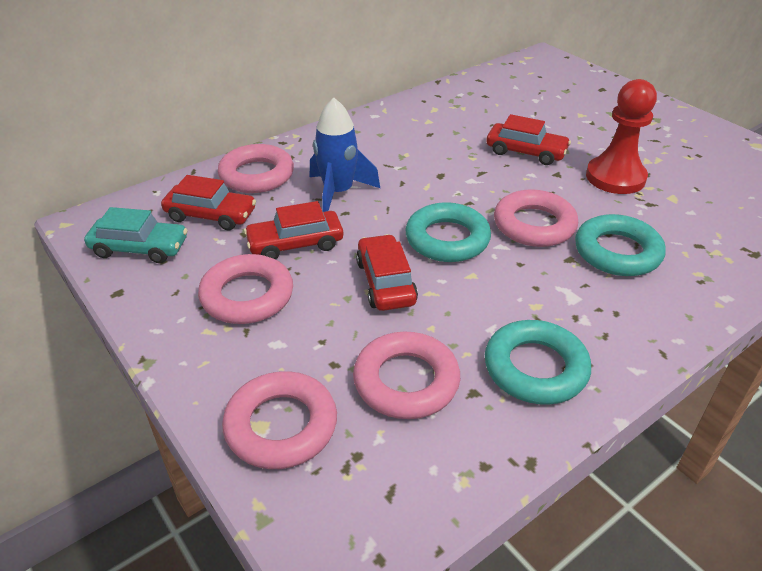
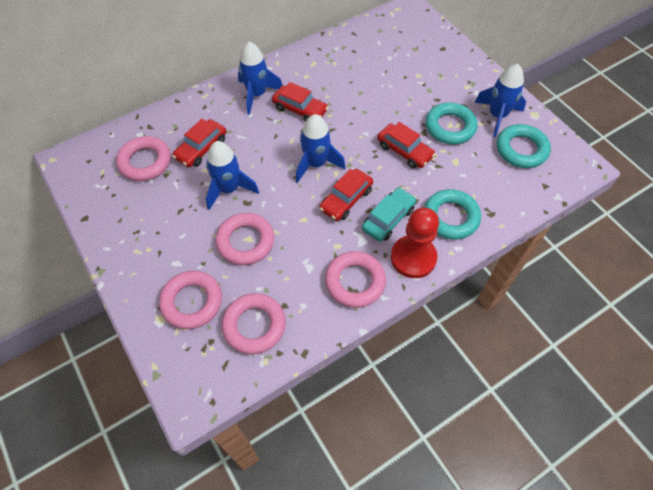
blue rocket: 1 -> 4

